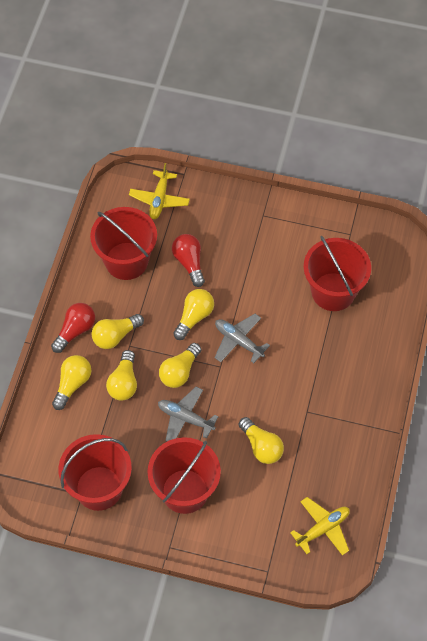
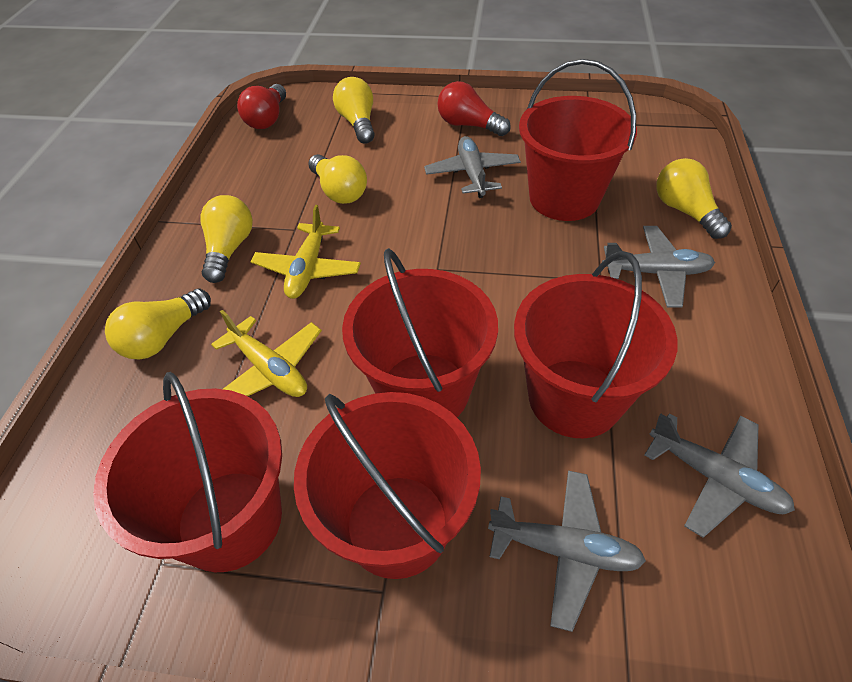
grey plane: 2 -> 4
red bucket: 4 -> 5
yellow light bulb: 6 -> 5

